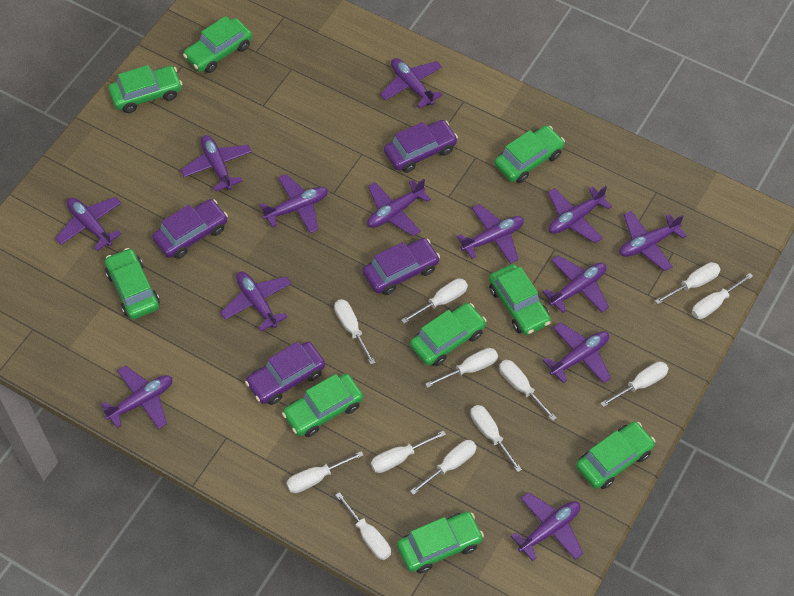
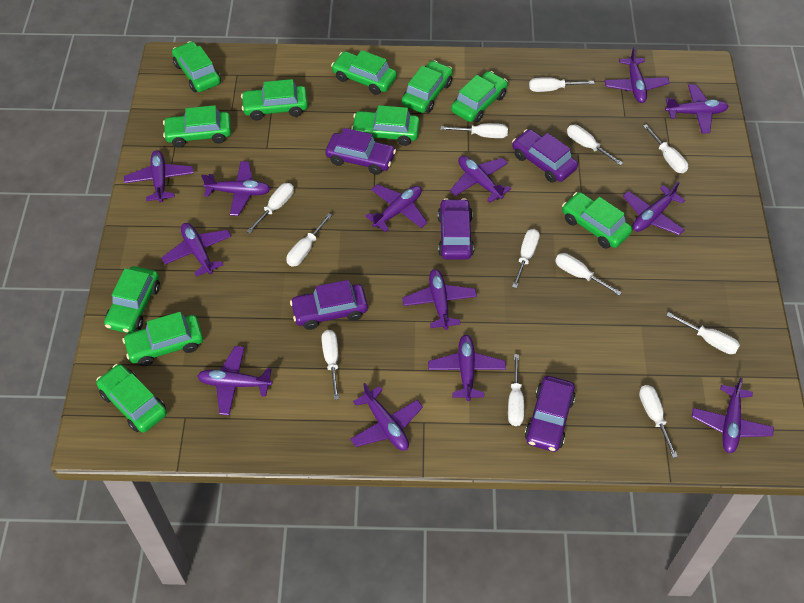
green car: 9 -> 11
purple car: 4 -> 5

